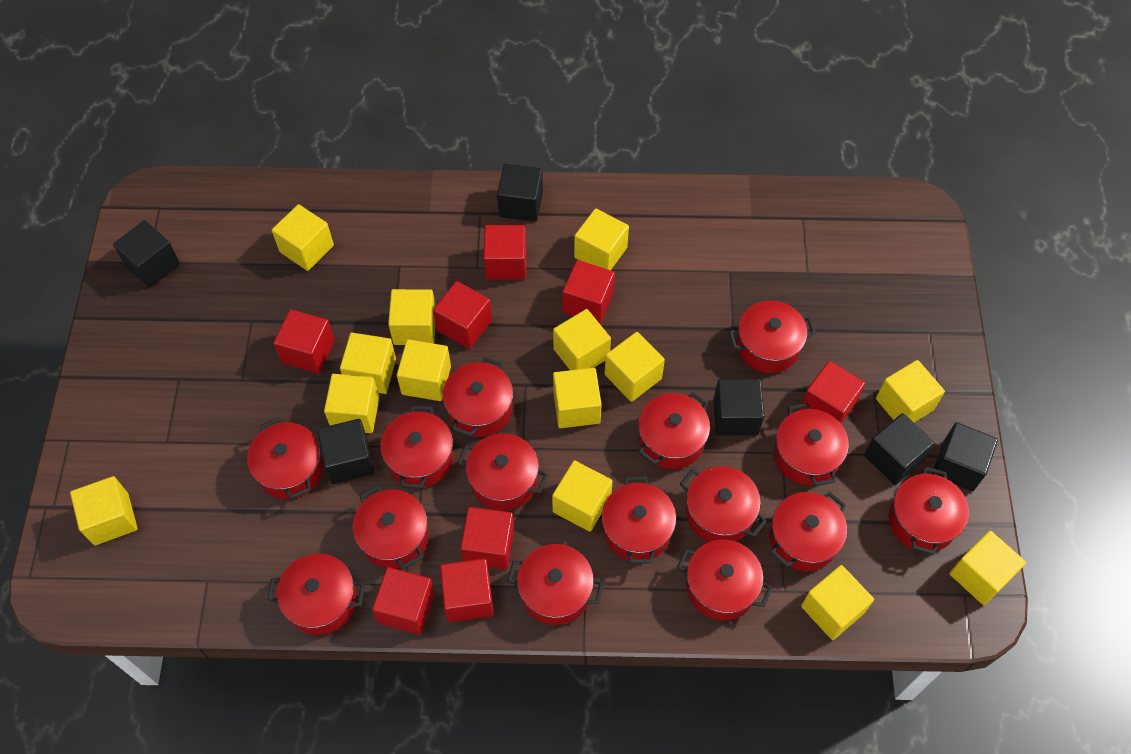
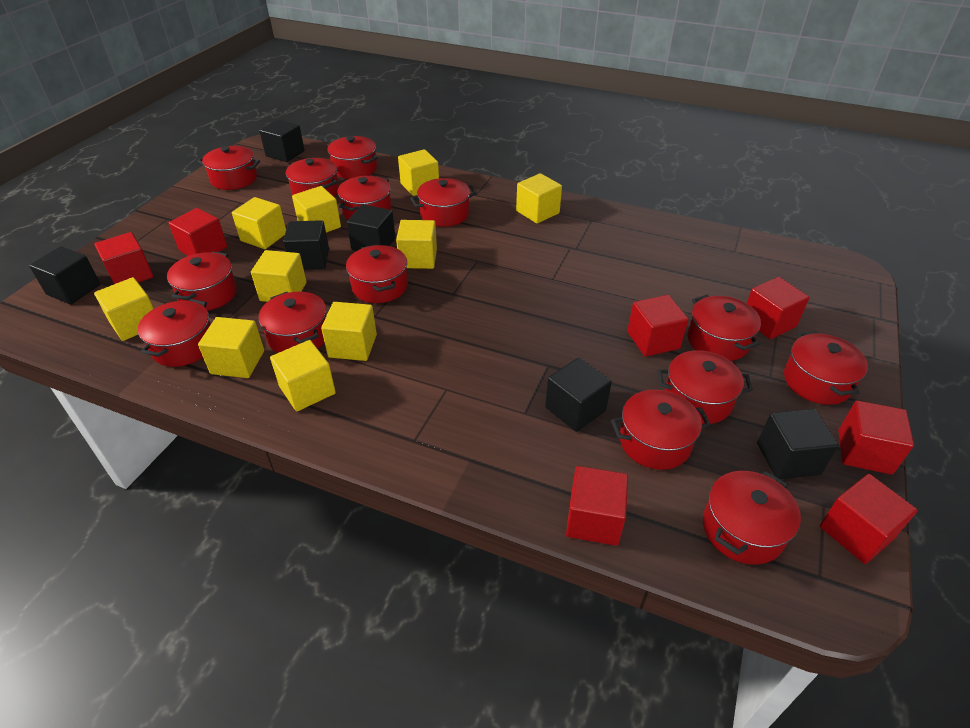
red cube: 8 -> 7
red pot: 15 -> 14
yellow cube: 14 -> 10

